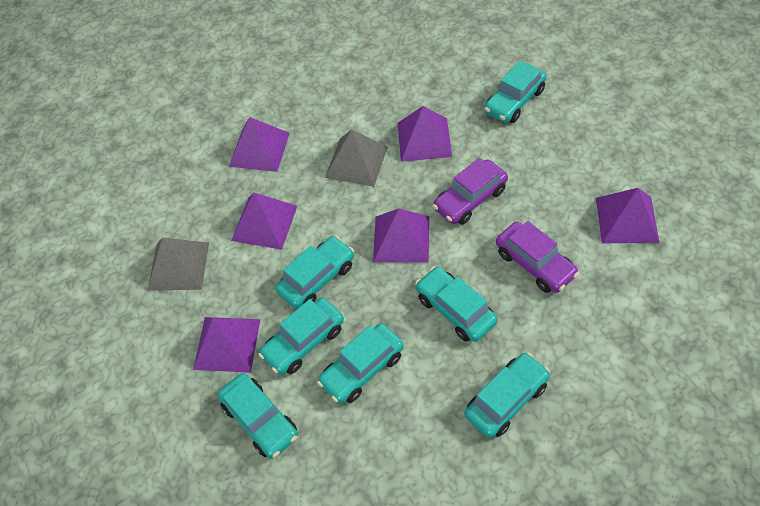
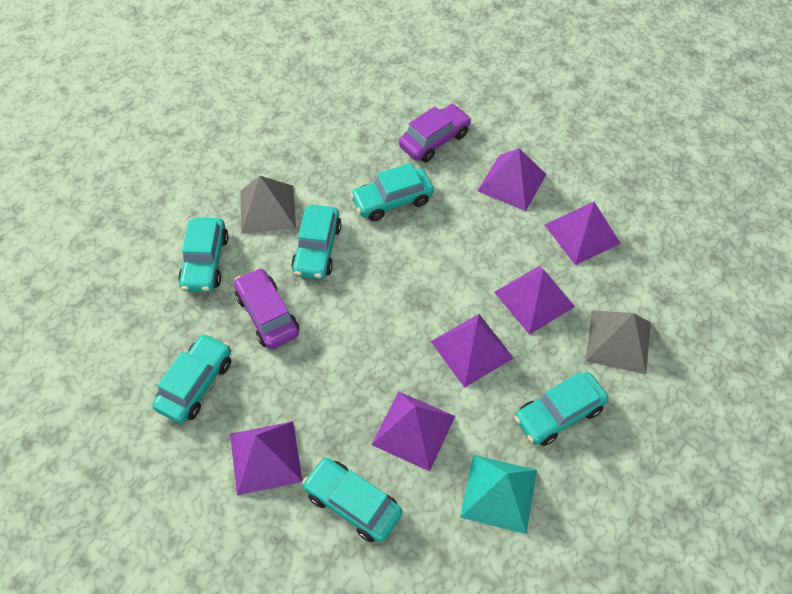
turquoise car: 7 -> 6
turquoise pyramid: 0 -> 1

